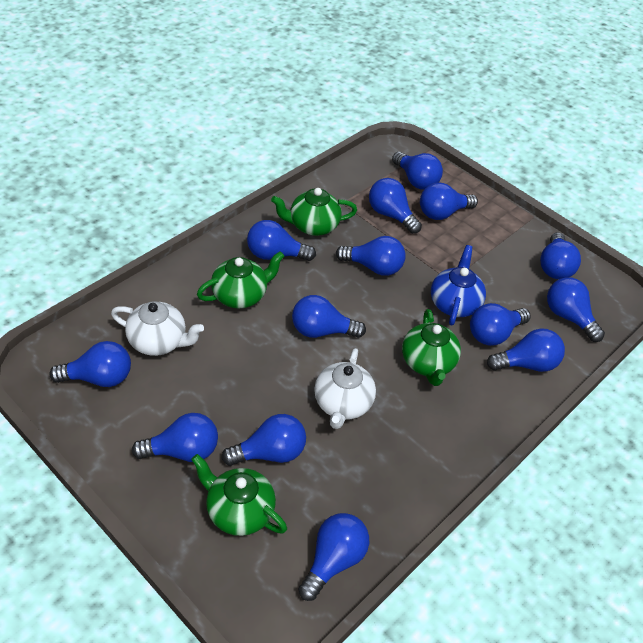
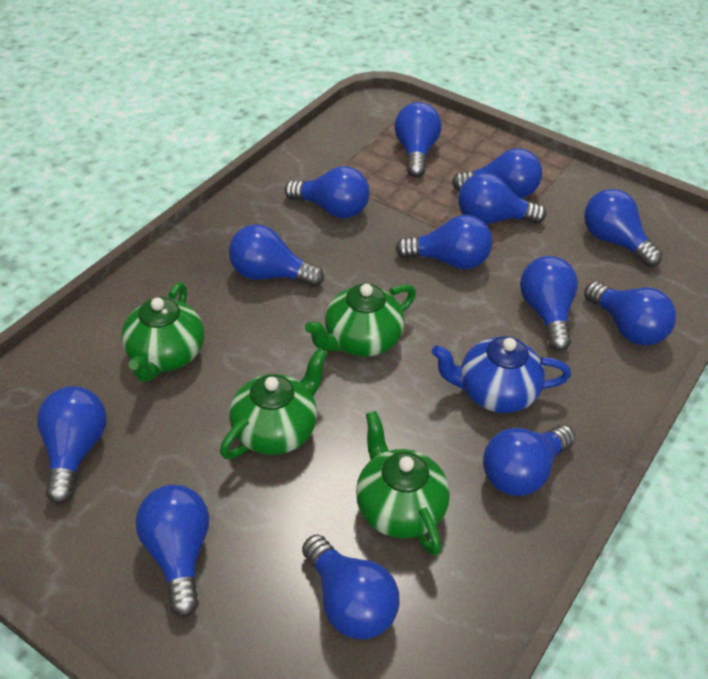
blue light bulb: 14 -> 13
white teapot: 2 -> 0

